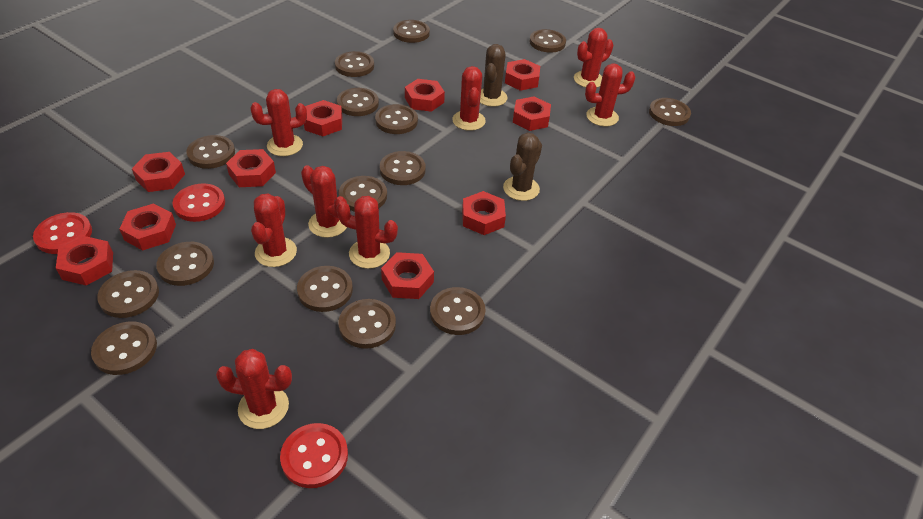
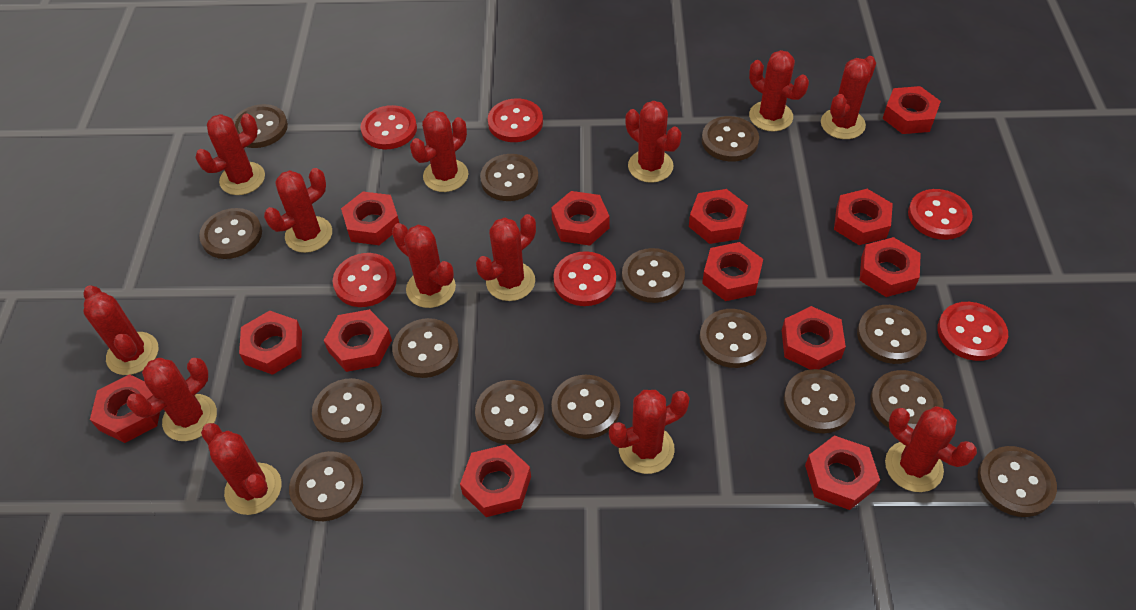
brown cactus: 2 -> 0
red button: 3 -> 6
red cactus: 8 -> 13
red nut: 10 -> 13

